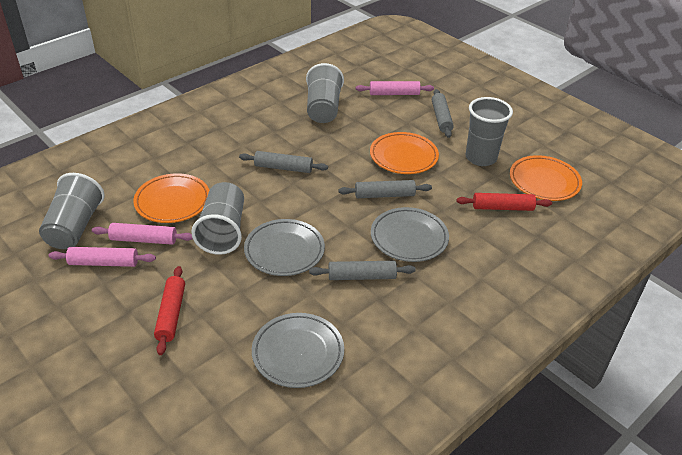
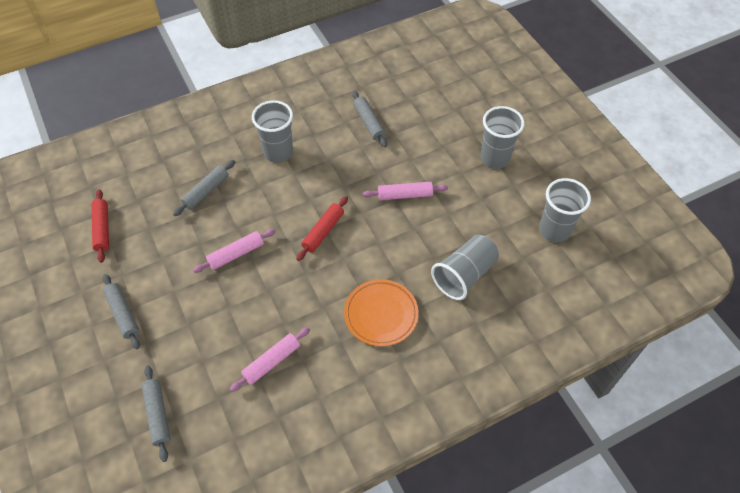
grey plate: 3 -> 0
orange plate: 3 -> 1

